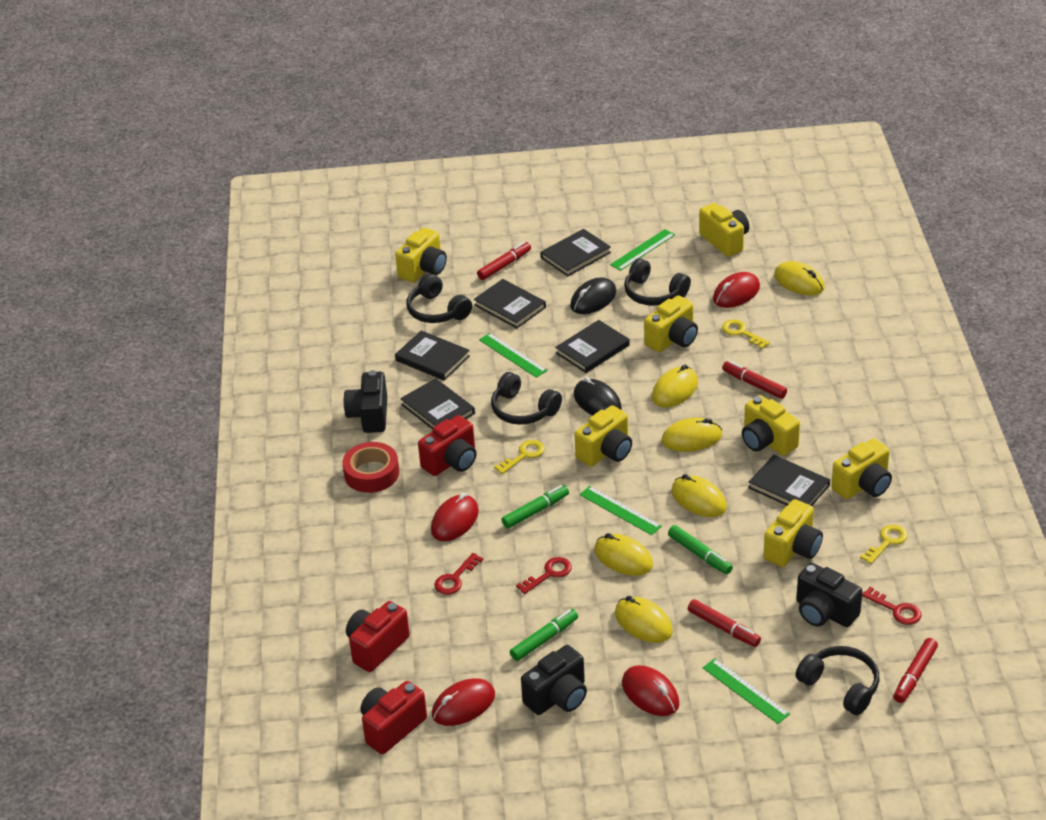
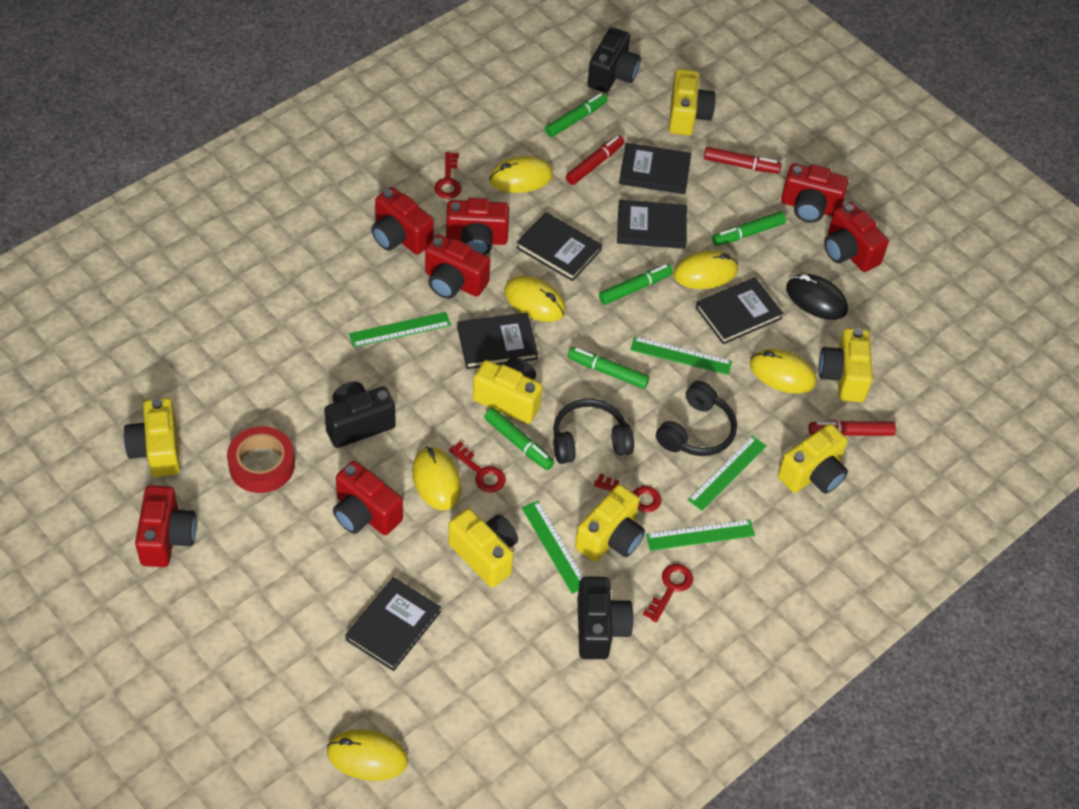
black headphones: 4 -> 2
black mouse: 2 -> 1
green marker: 3 -> 5
green ruler: 4 -> 5
red camera: 3 -> 7
red key: 3 -> 4
red marker: 4 -> 3
red mouse: 4 -> 0
yellow key: 3 -> 0

